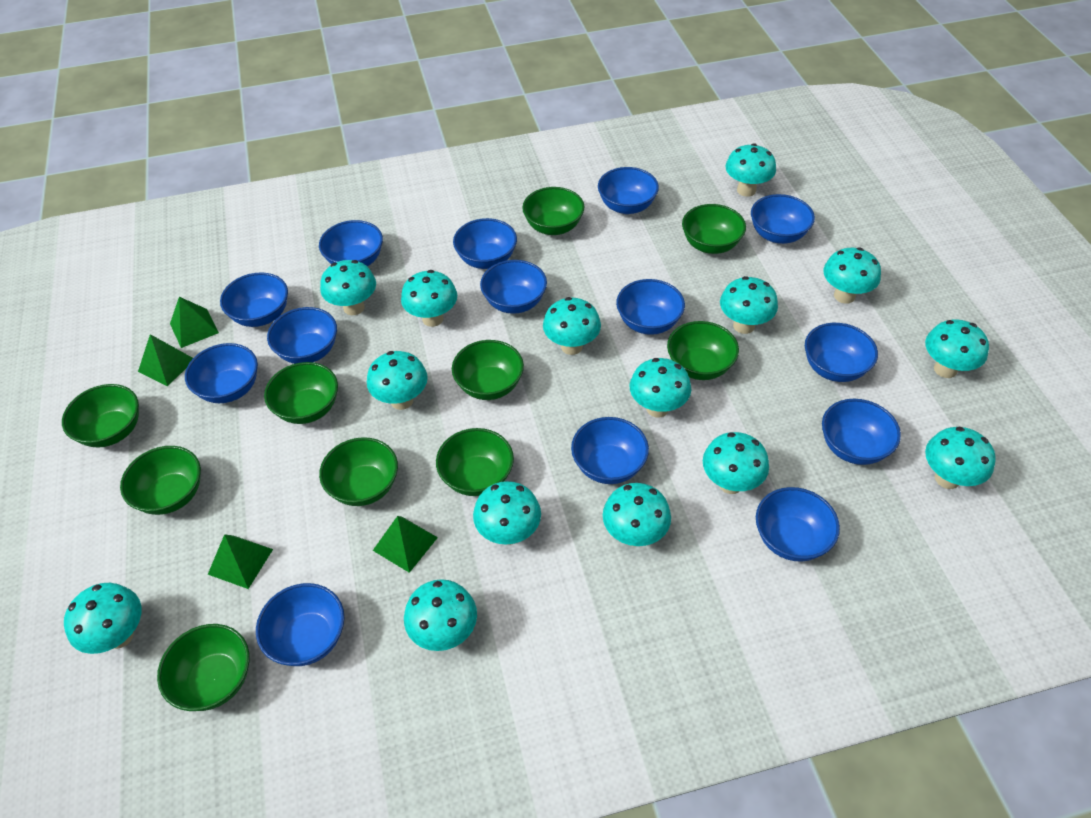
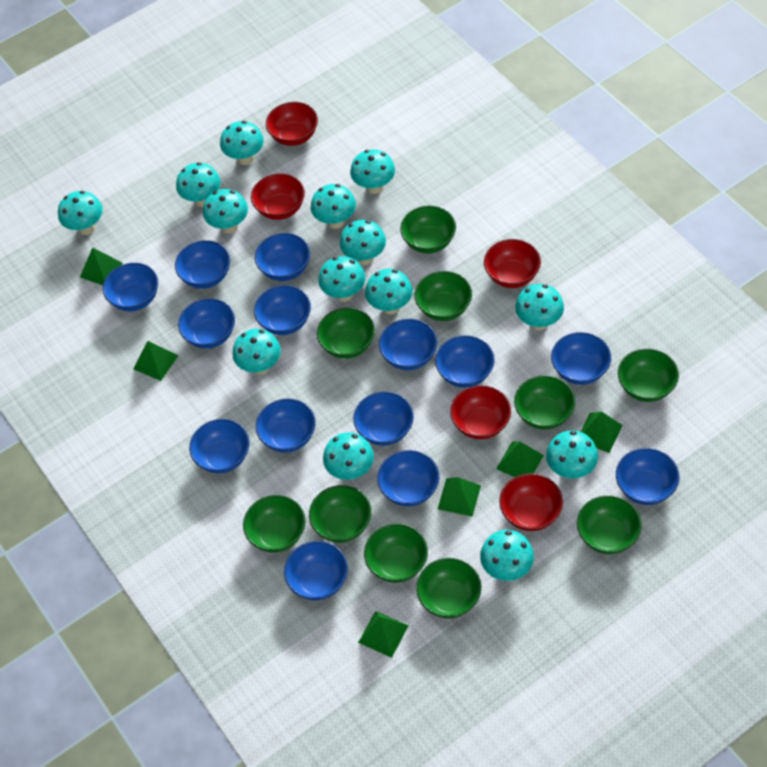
green pyramid: 4 -> 6
red bowl: 0 -> 5
turquoise mushroom: 15 -> 14

